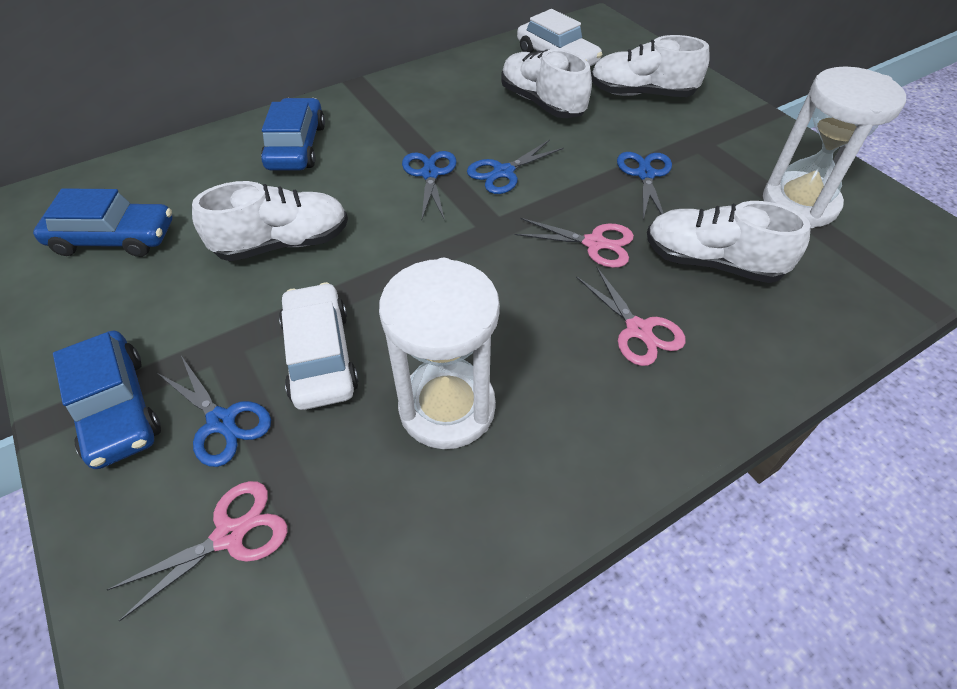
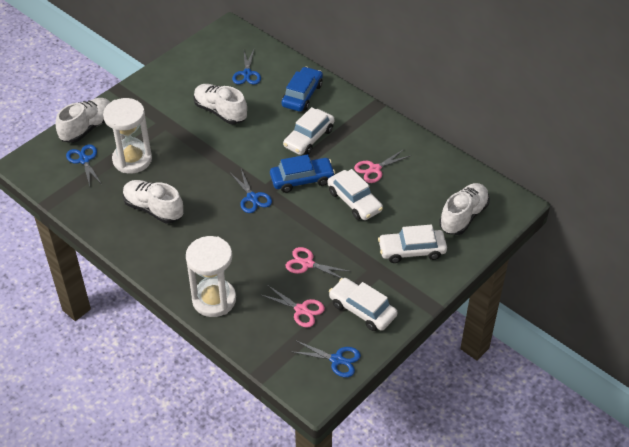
blue car: 3 -> 2
white car: 2 -> 4

